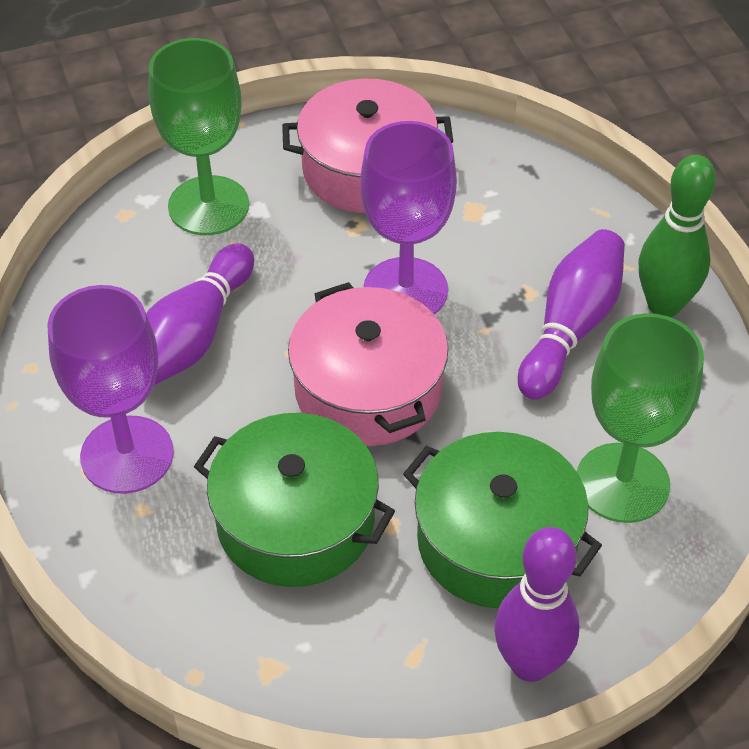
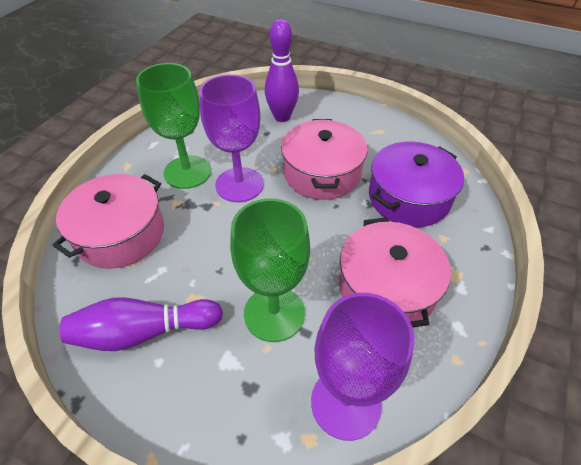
green bowling pin: 1 -> 0
green pot: 2 -> 0
pink pot: 2 -> 3
purple bowling pin: 3 -> 2
purple pot: 0 -> 1

